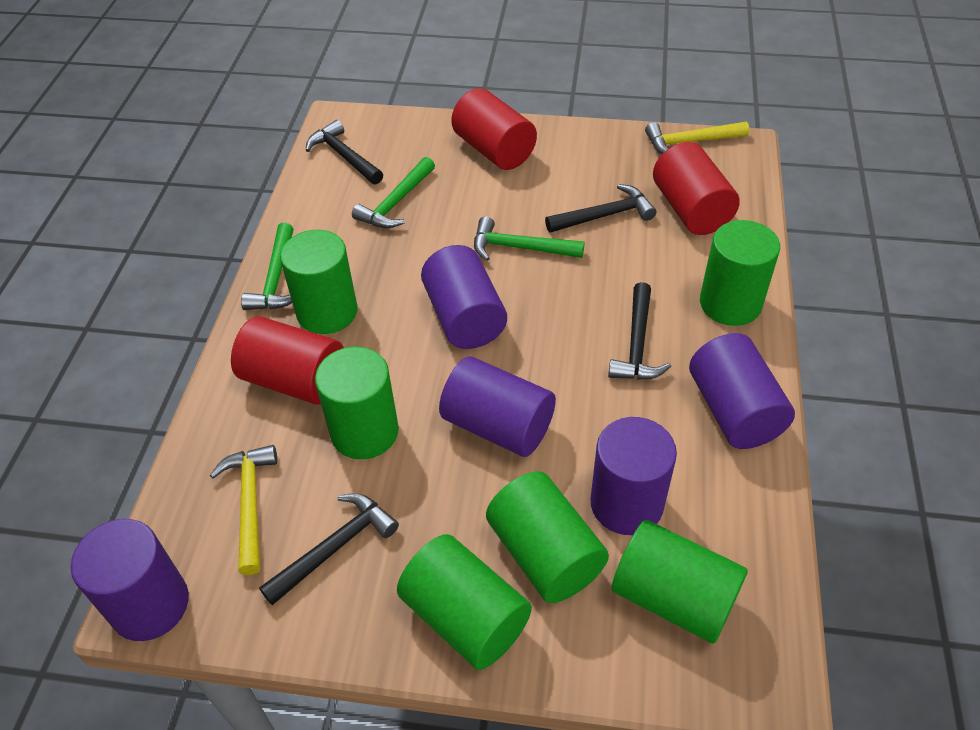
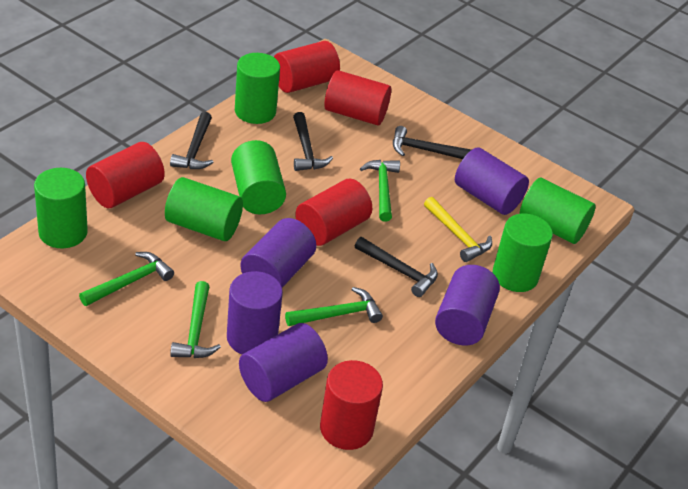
green hammer: 3 -> 4
red cylinder: 3 -> 5
yellow hammer: 2 -> 1

